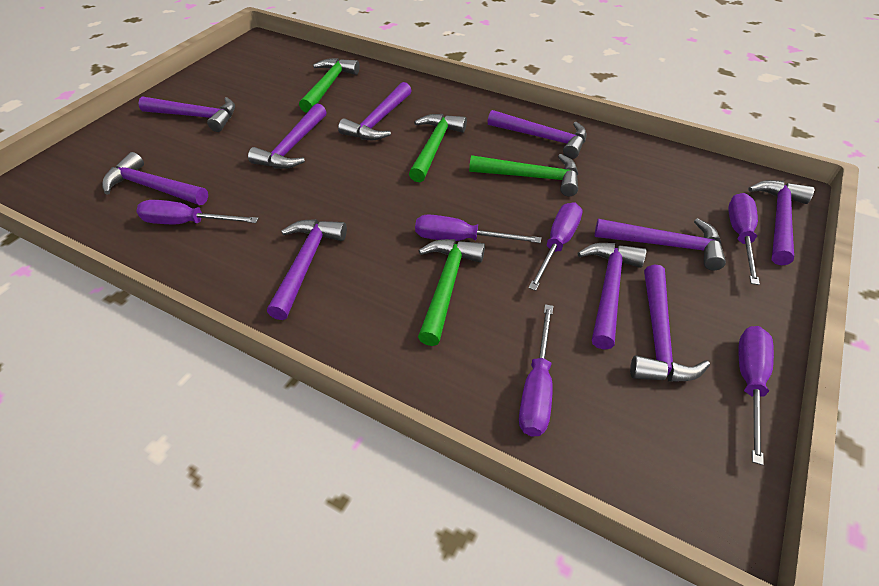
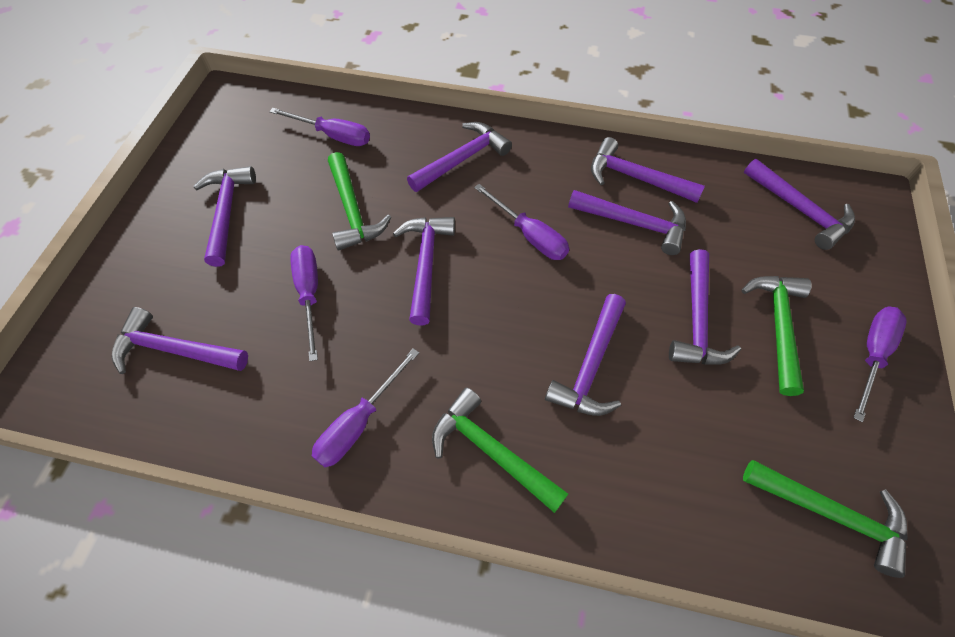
purple hammer: 10 -> 9
purple screwdriver: 6 -> 5

